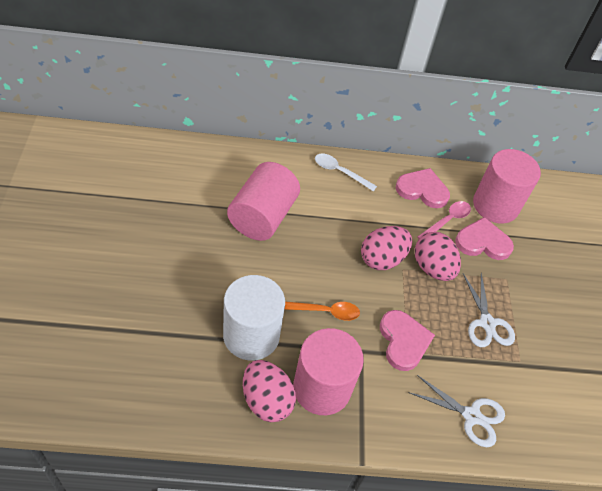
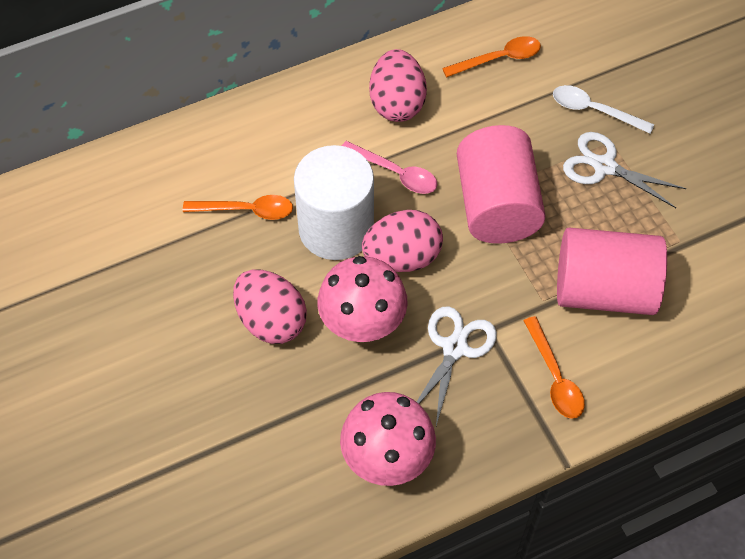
orange spoon: 1 -> 3
pink cylinder: 3 -> 2
pink heart: 3 -> 0
pink mushroom: 0 -> 2

